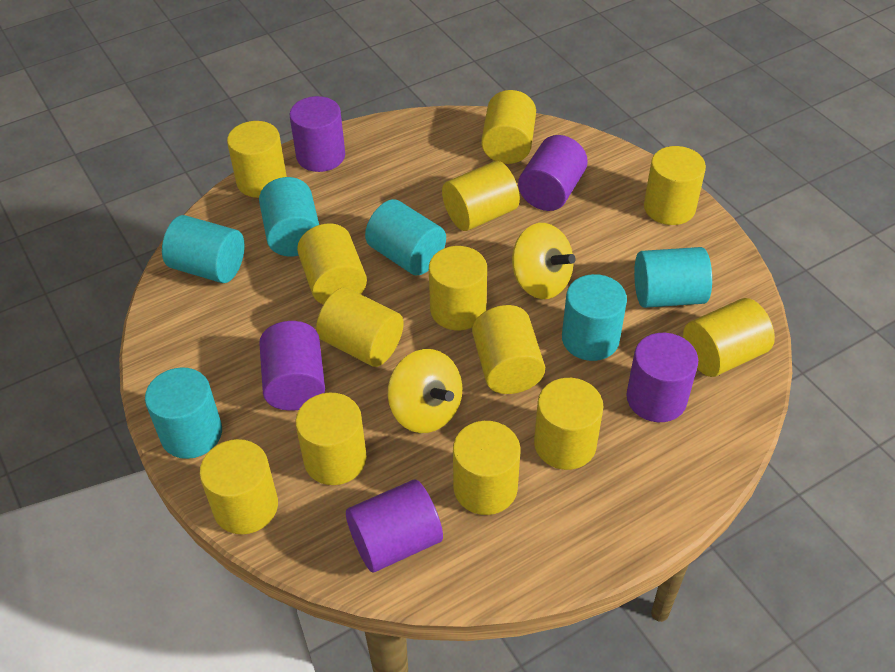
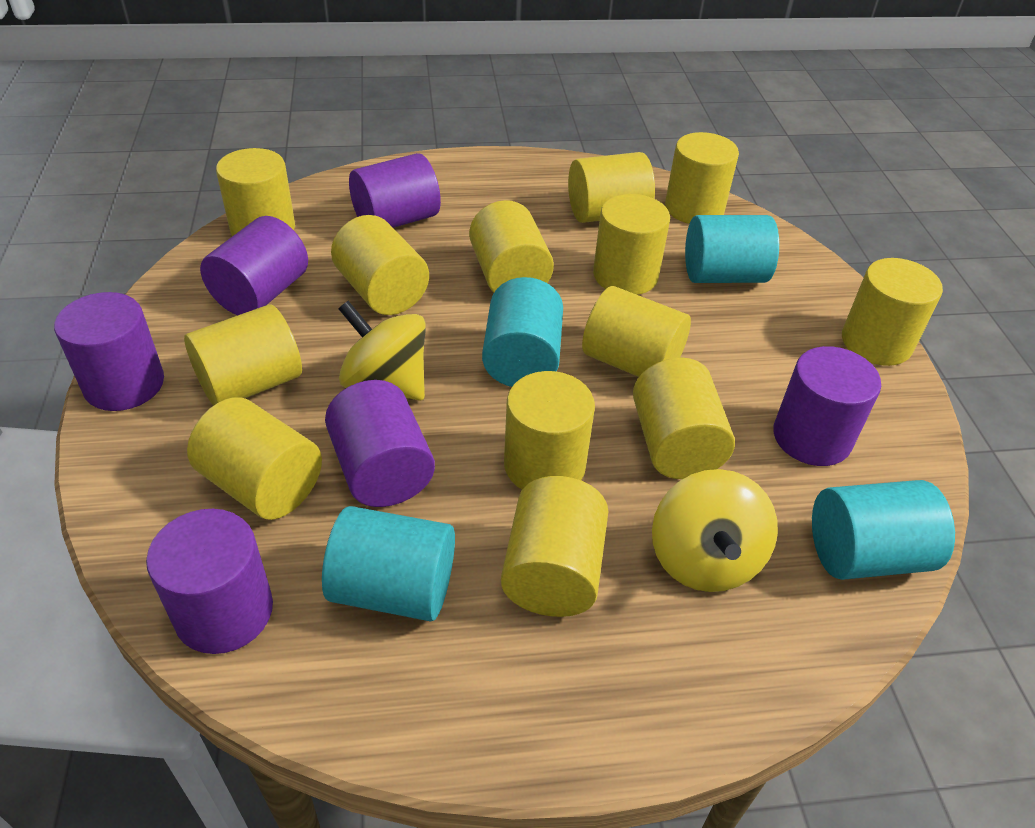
purple cylinder: 5 -> 6
turquoise cylinder: 6 -> 4

